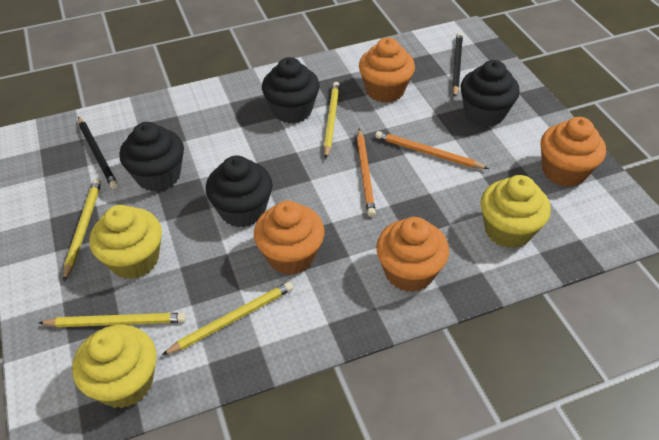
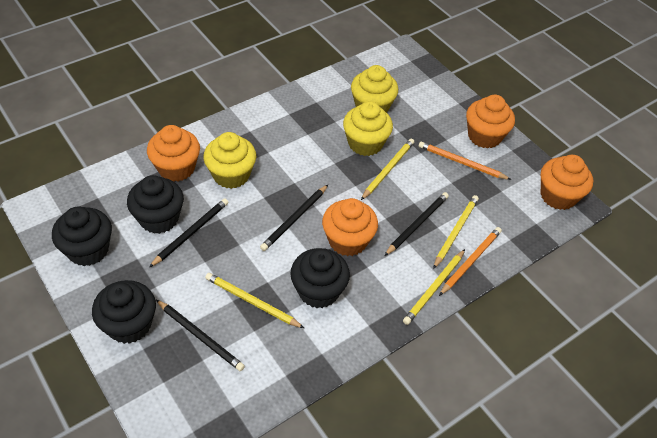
black pencil: 2 -> 4

